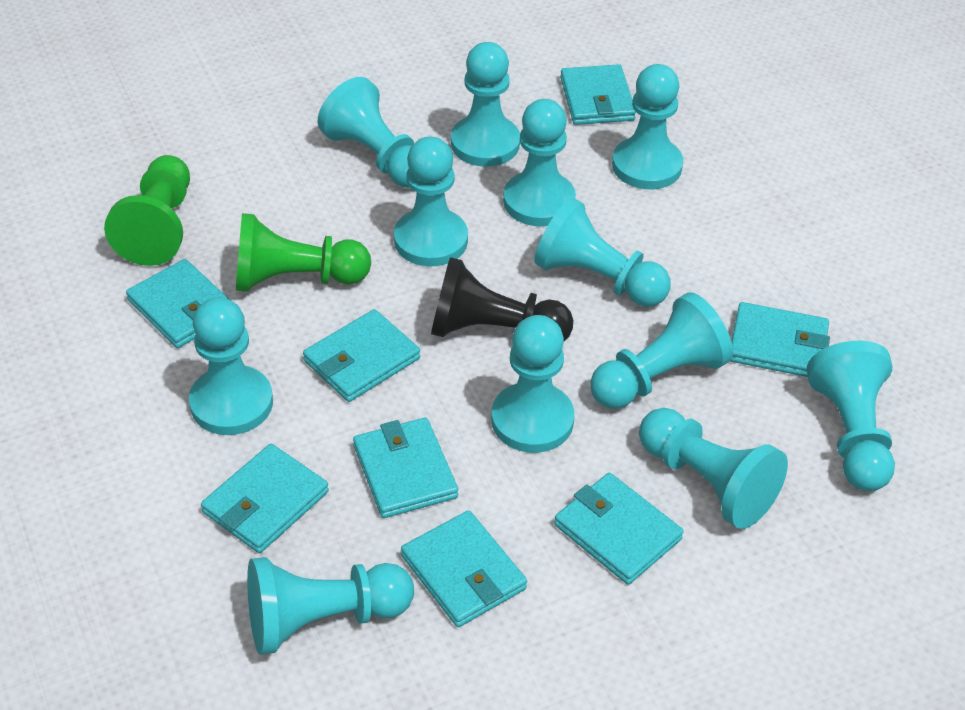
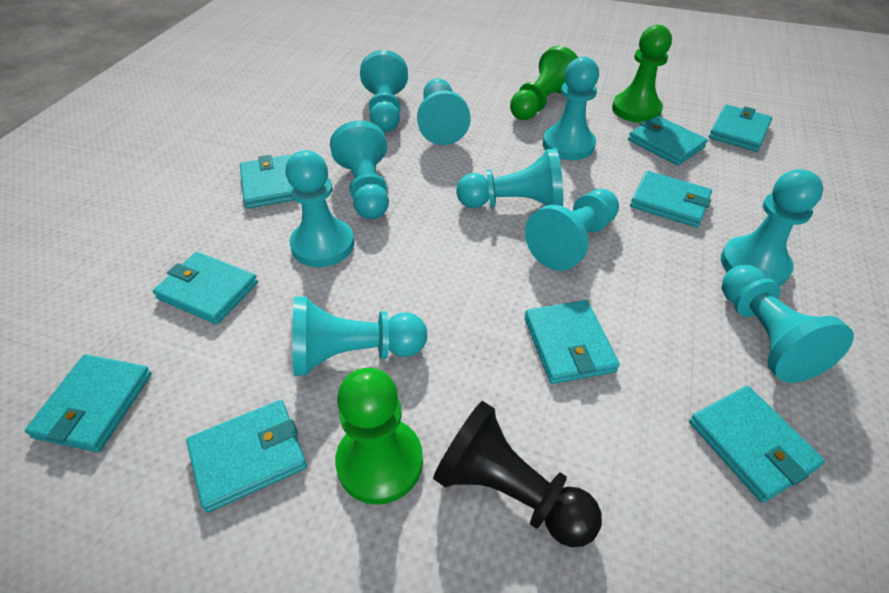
green pawn: 2 -> 3
turquoise pawn: 12 -> 10
turquoise wallet: 8 -> 9

